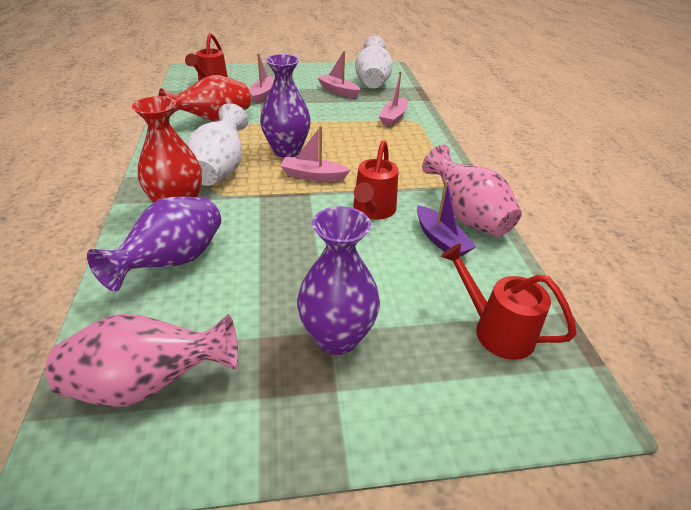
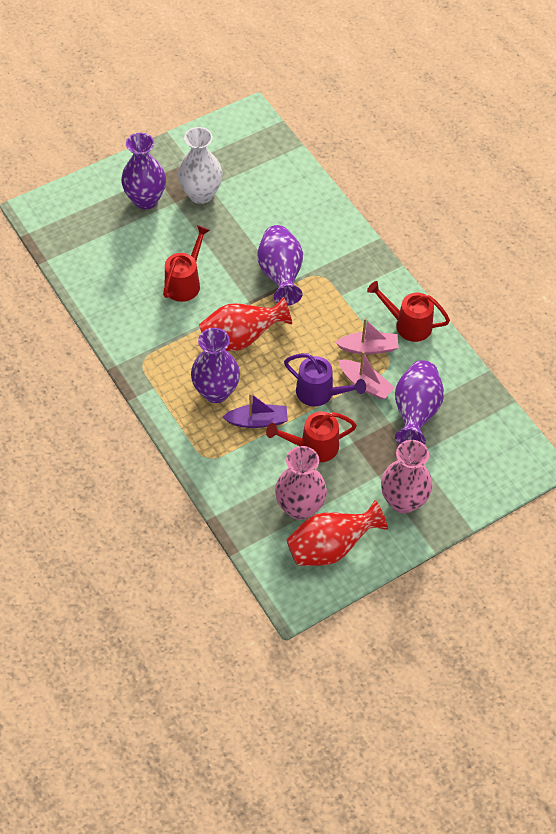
pink boat: 4 -> 2
purple vase: 3 -> 4
purple watering can: 0 -> 1
white vase: 2 -> 1

